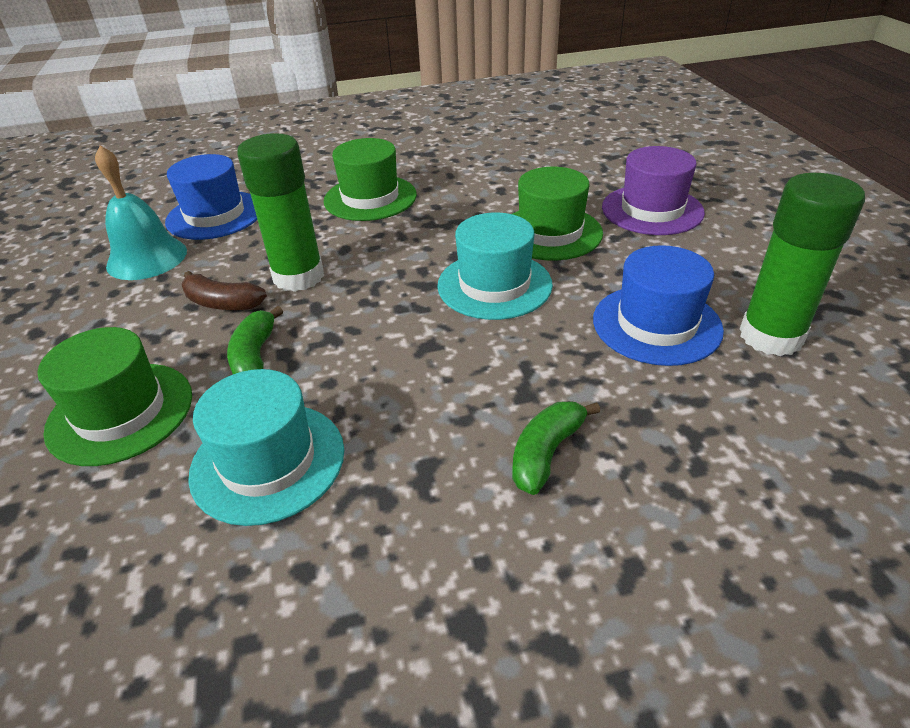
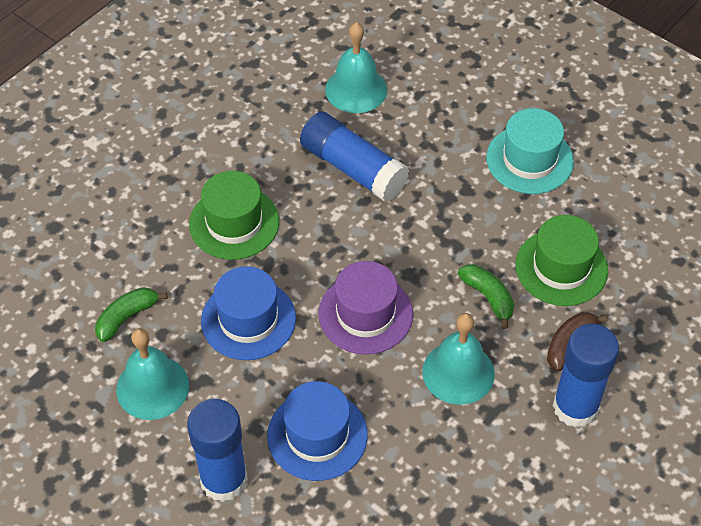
blue glue stick: 0 -> 3
green glue stick: 2 -> 0
green hat: 3 -> 2
turquoise bell: 1 -> 3
turquoise hat: 2 -> 1

